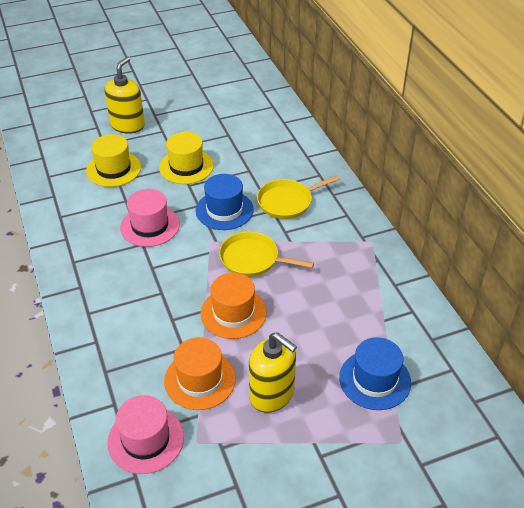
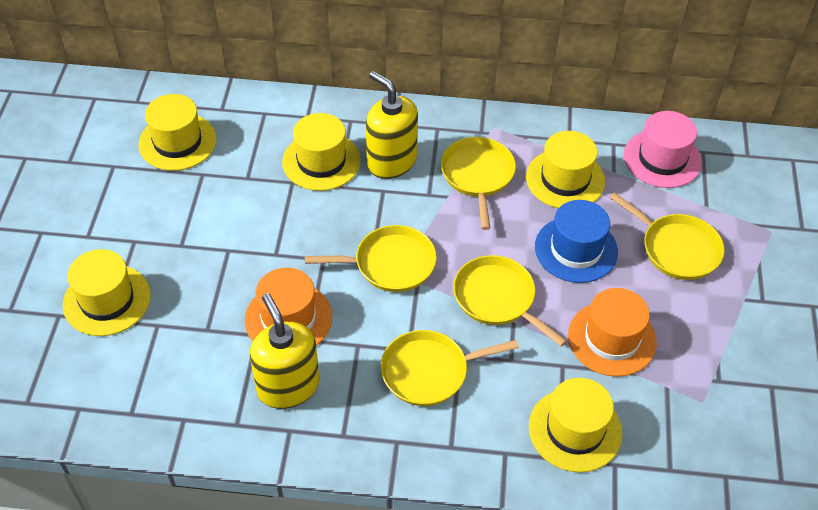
blue hat: 2 -> 1
pink hat: 2 -> 1
yellow hat: 2 -> 5
yellow pan: 2 -> 5

